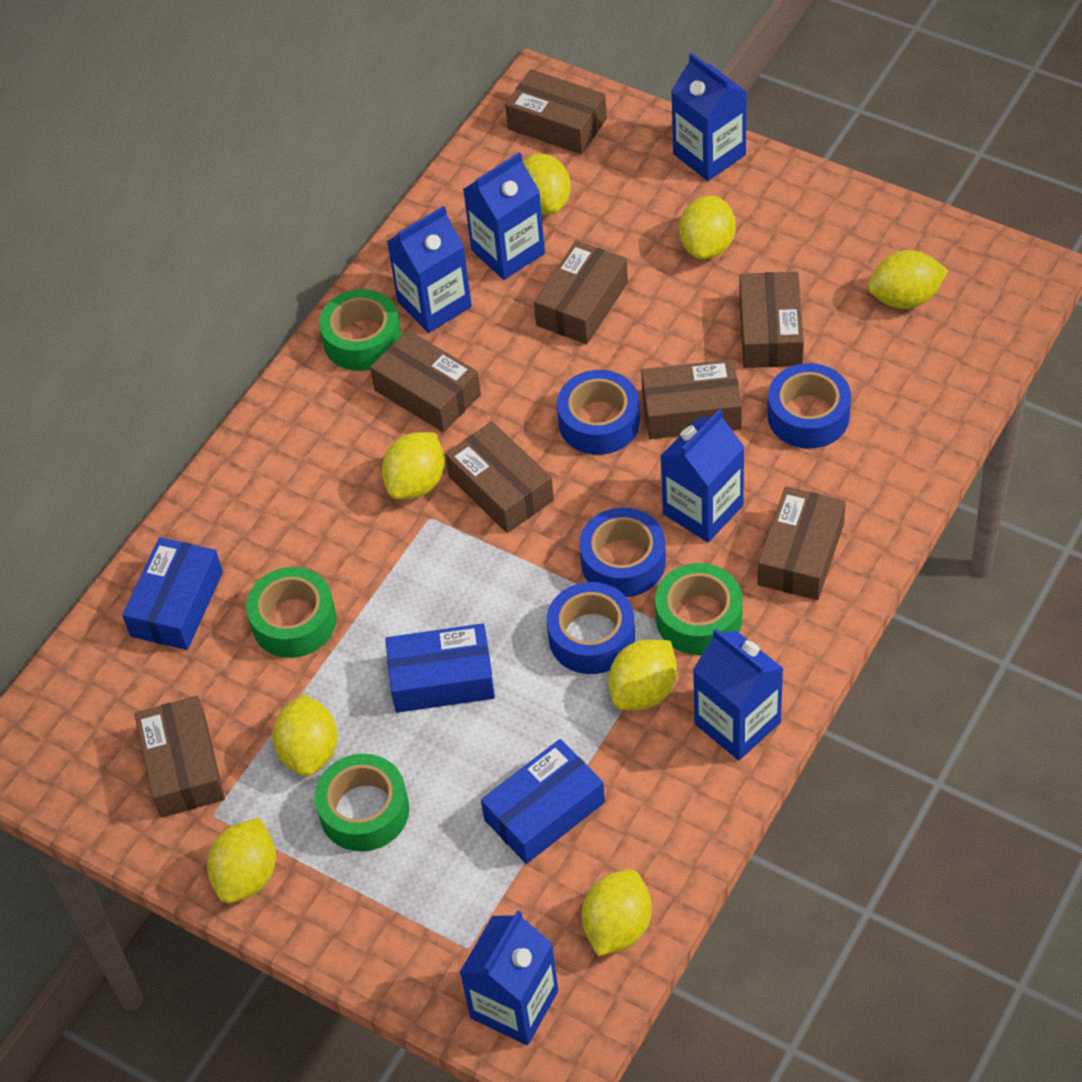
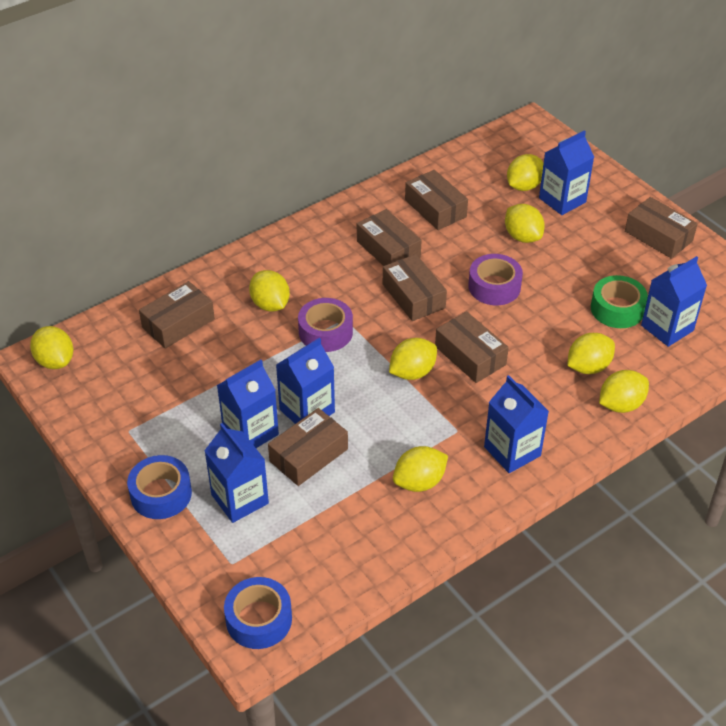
blue box: 3 -> 0
blue tape: 4 -> 2
brown box: 8 -> 7
green tape: 4 -> 1
purple tape: 0 -> 2

